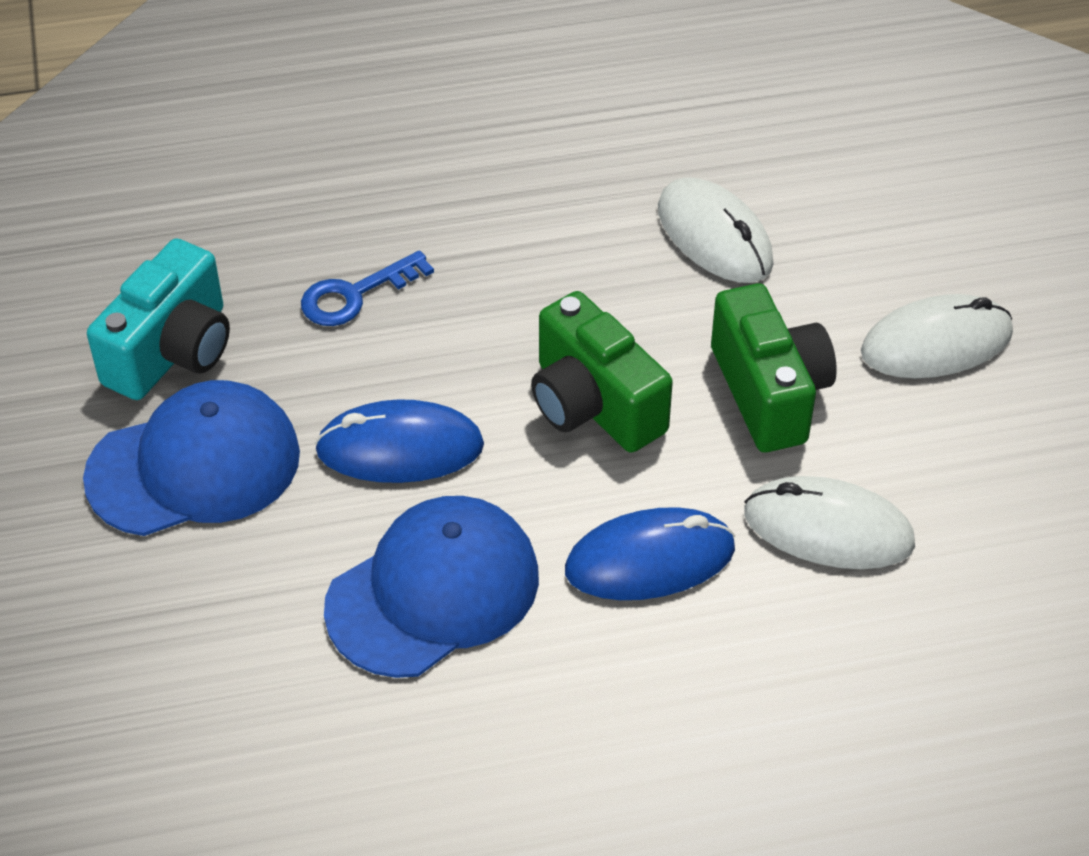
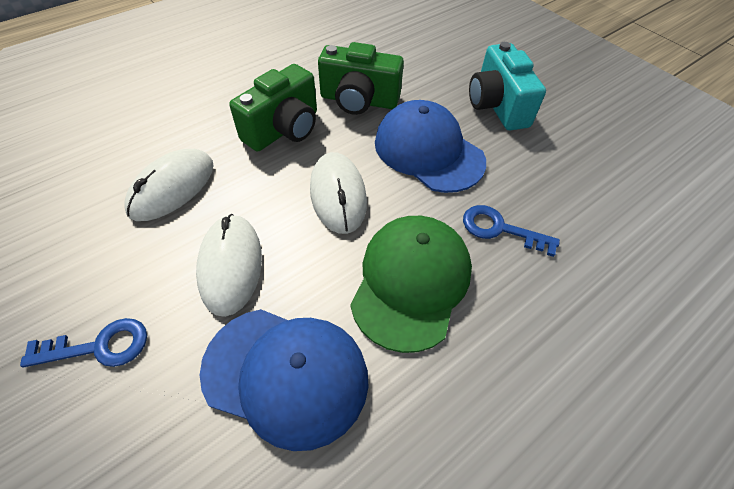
blue key: 1 -> 2
blue mouse: 2 -> 0
green cap: 0 -> 1

